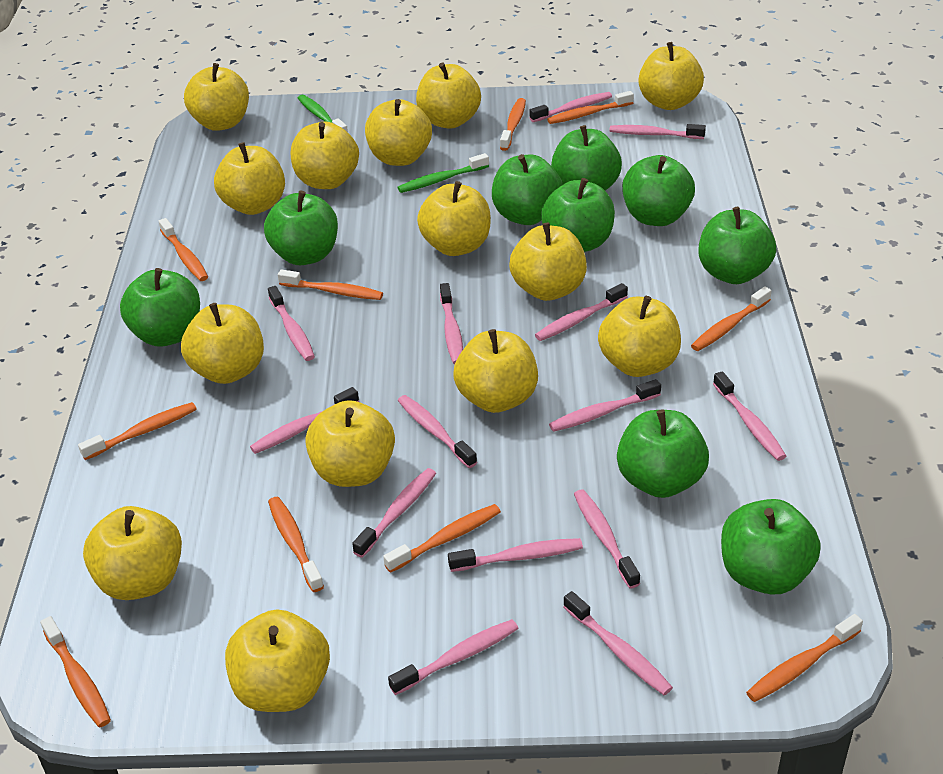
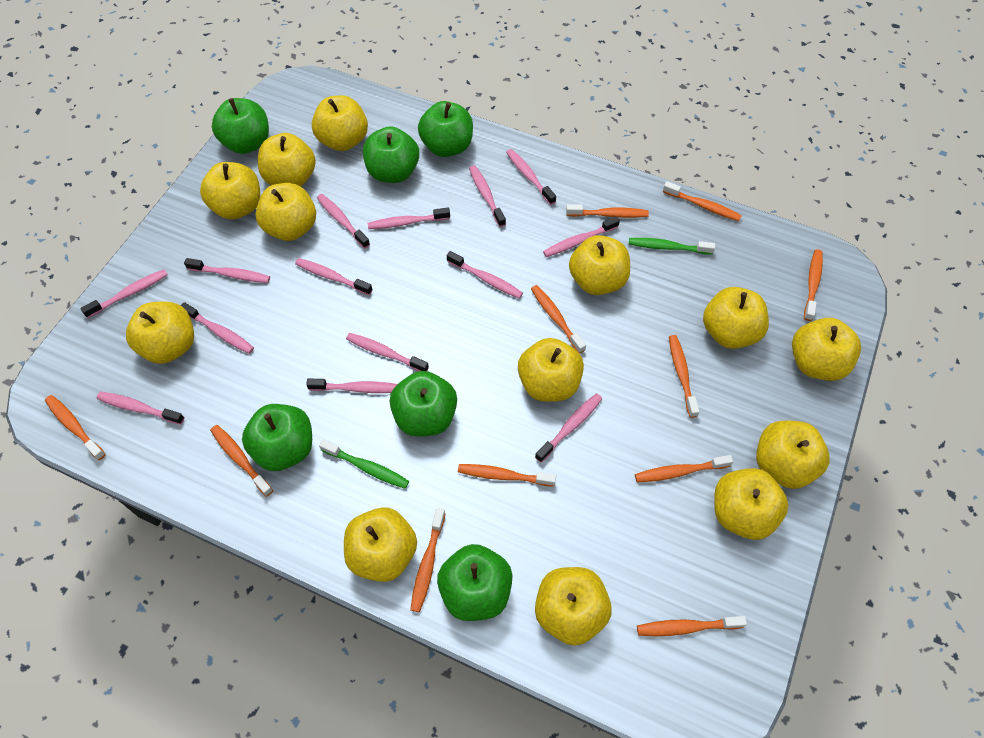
green apple: 9 -> 6
orange toothbrush: 10 -> 11
yellow apple: 14 -> 13

